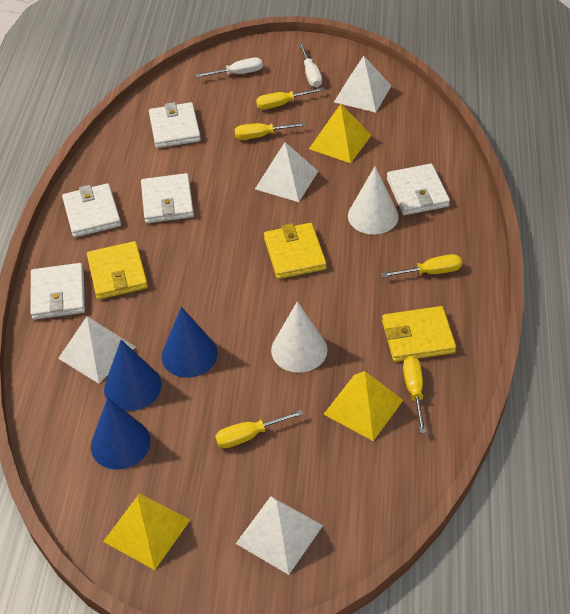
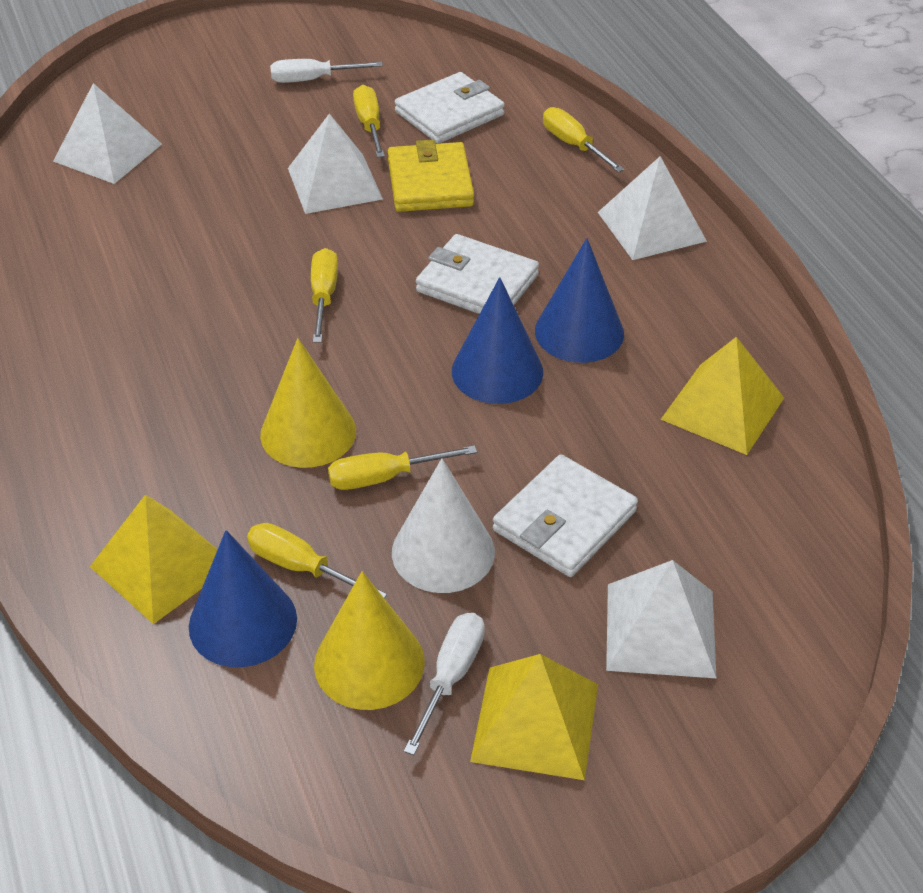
white cone: 2 -> 1
white wallet: 5 -> 3
yellow cone: 0 -> 2
yellow wallet: 3 -> 1

